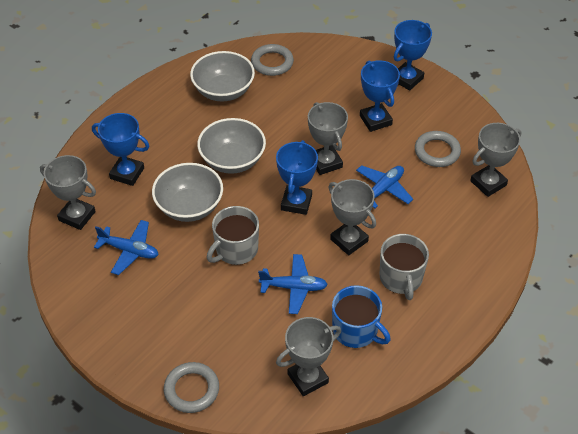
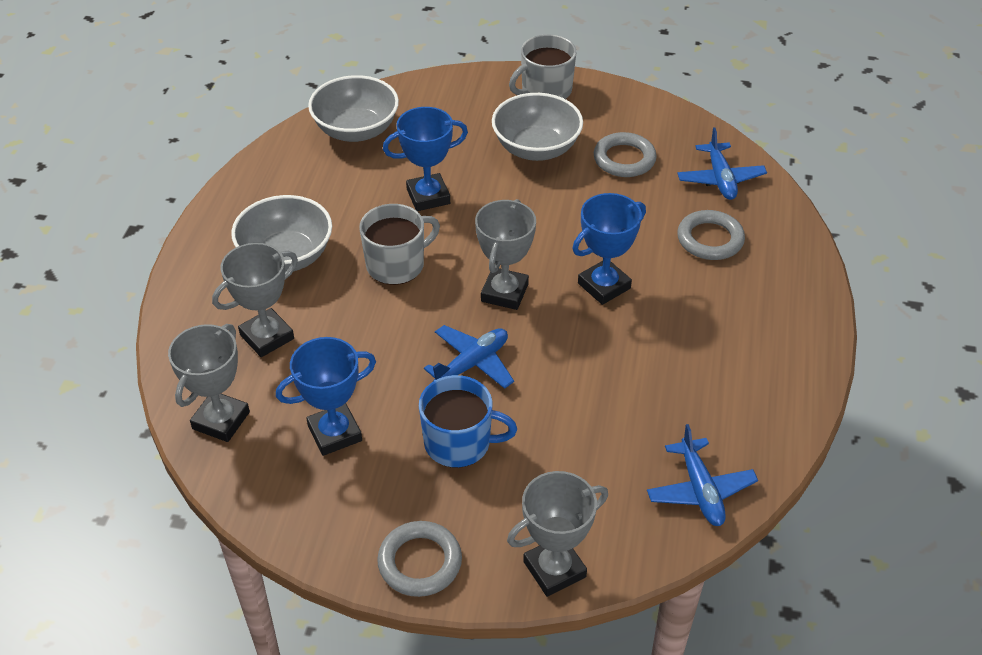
blue trophy: 4 -> 3
grey trophy: 5 -> 4

